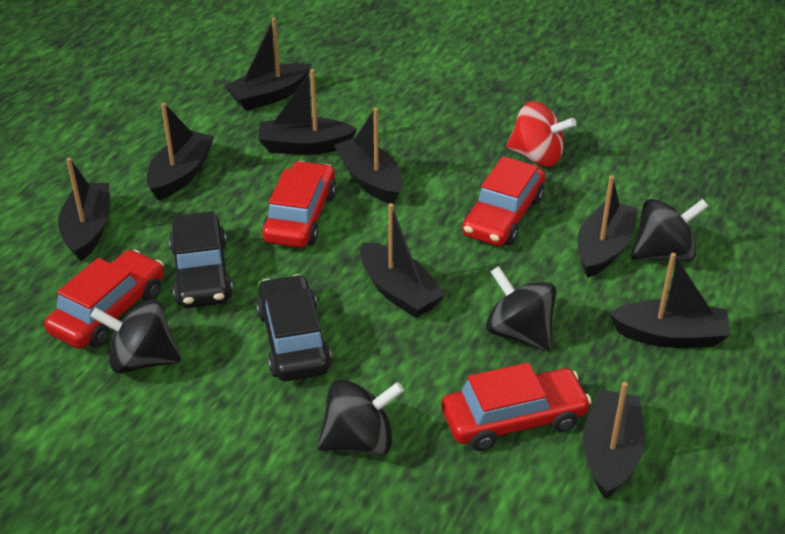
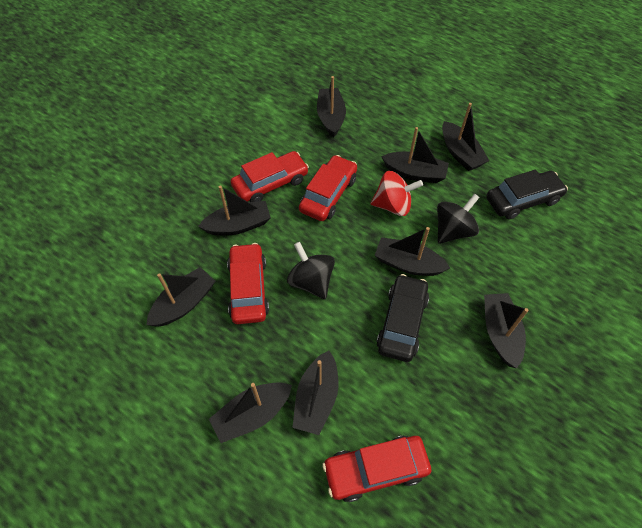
black spinning top: 4 -> 2

